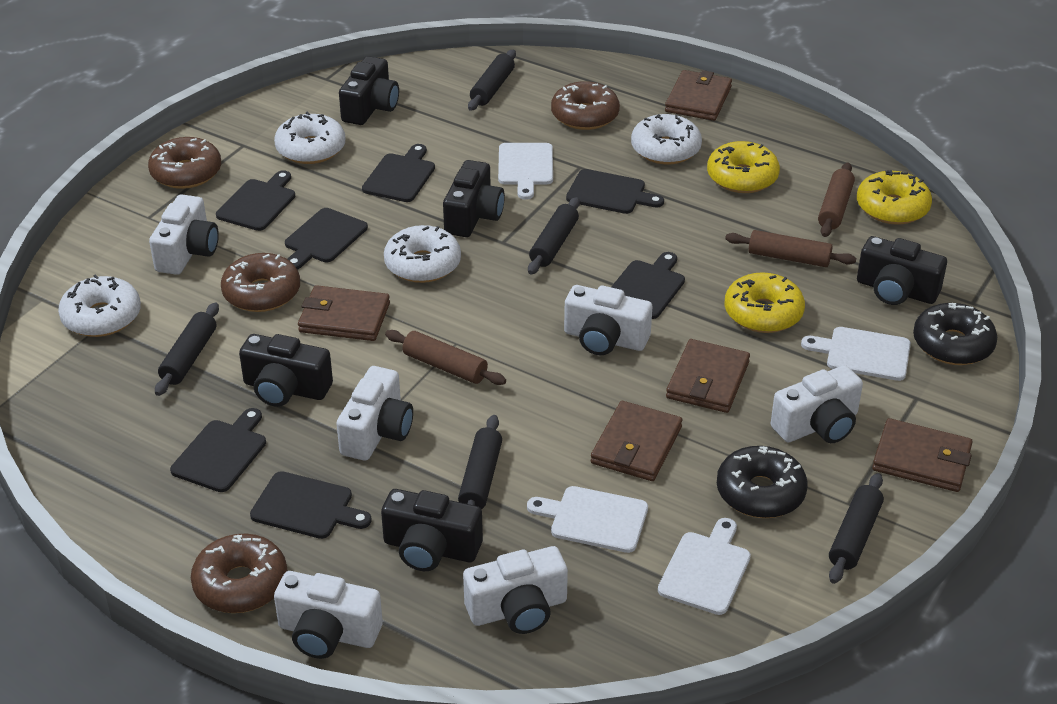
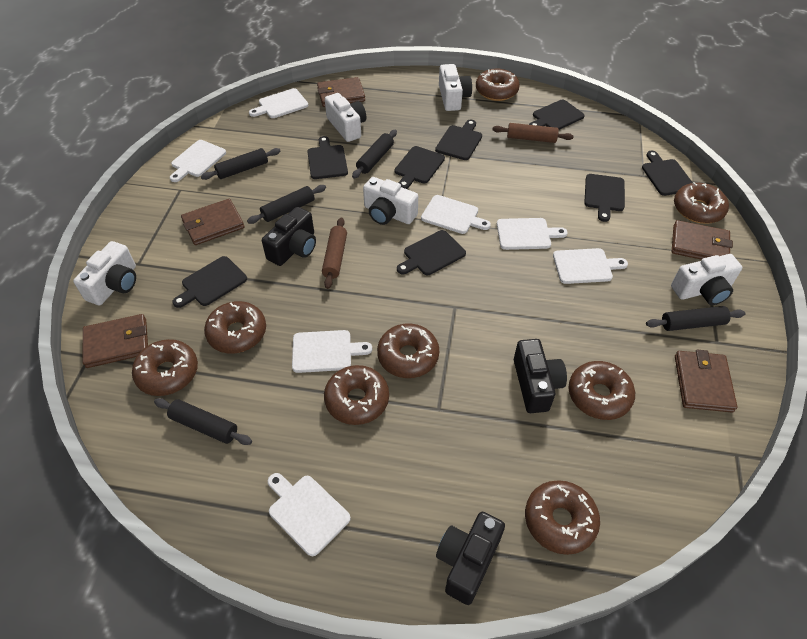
black camera: 5 -> 3
black cutting board: 7 -> 8
black donut: 2 -> 0
brown donut: 4 -> 8
brown rolling pin: 3 -> 2
white camera: 6 -> 5
white cutting board: 4 -> 7
white donut: 4 -> 0
yellow donut: 3 -> 0

